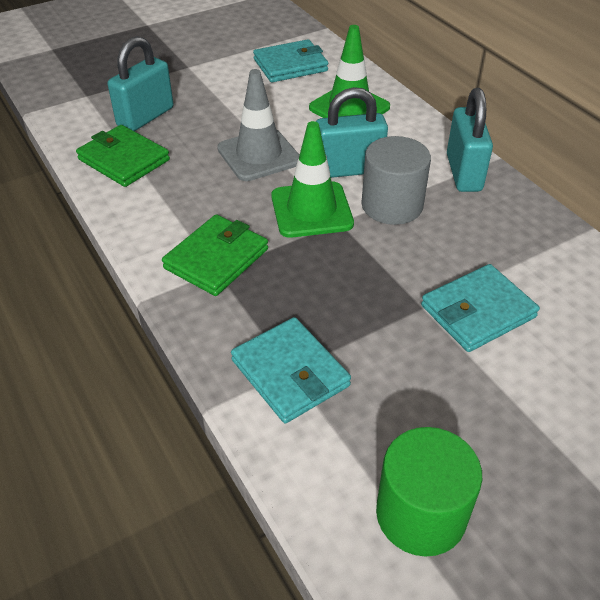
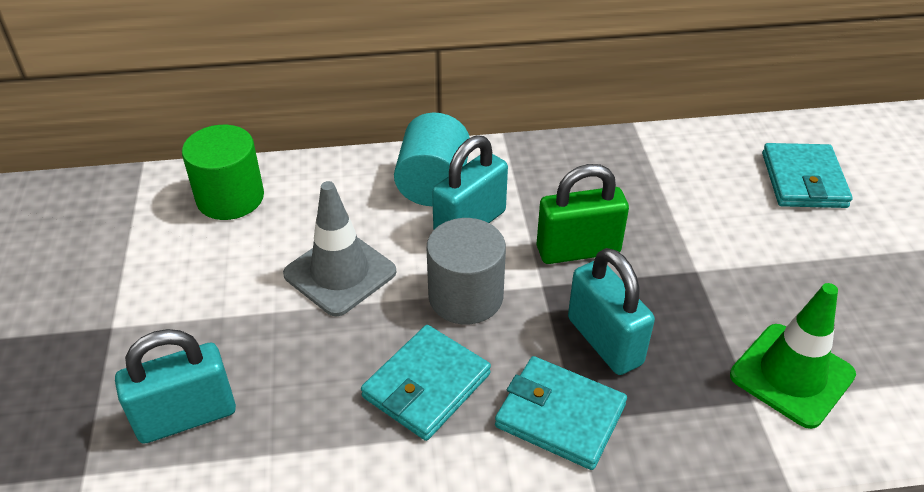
green padlock: 0 -> 1
green traffic cone: 2 -> 1
green wallet: 2 -> 0
turquoise cylinder: 0 -> 1

